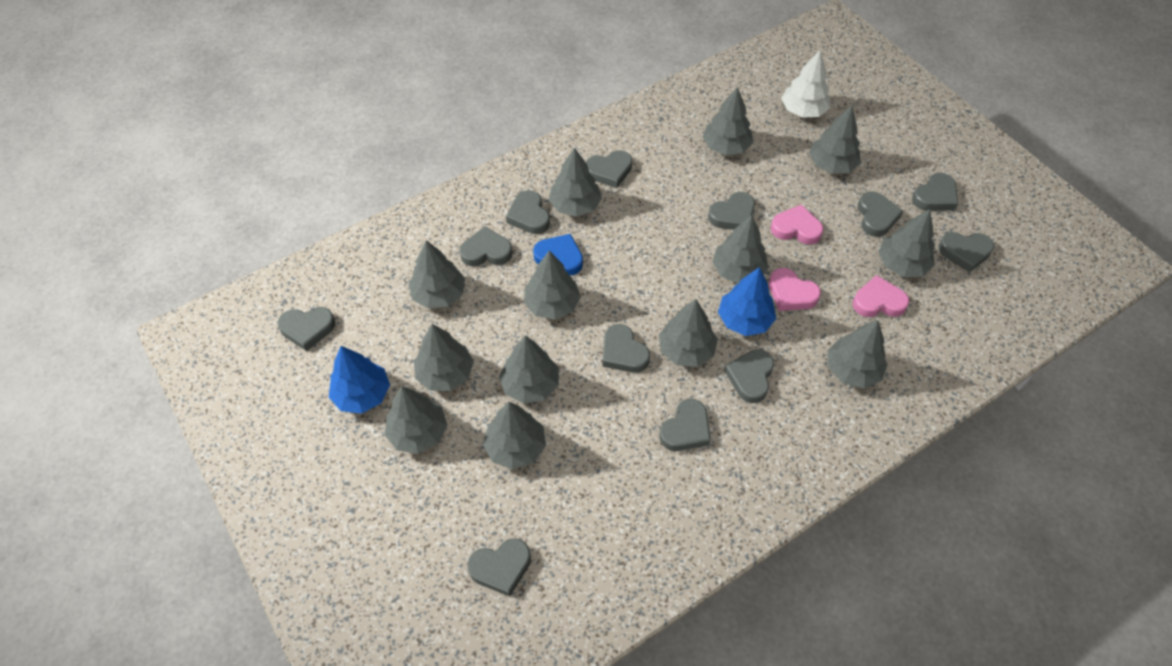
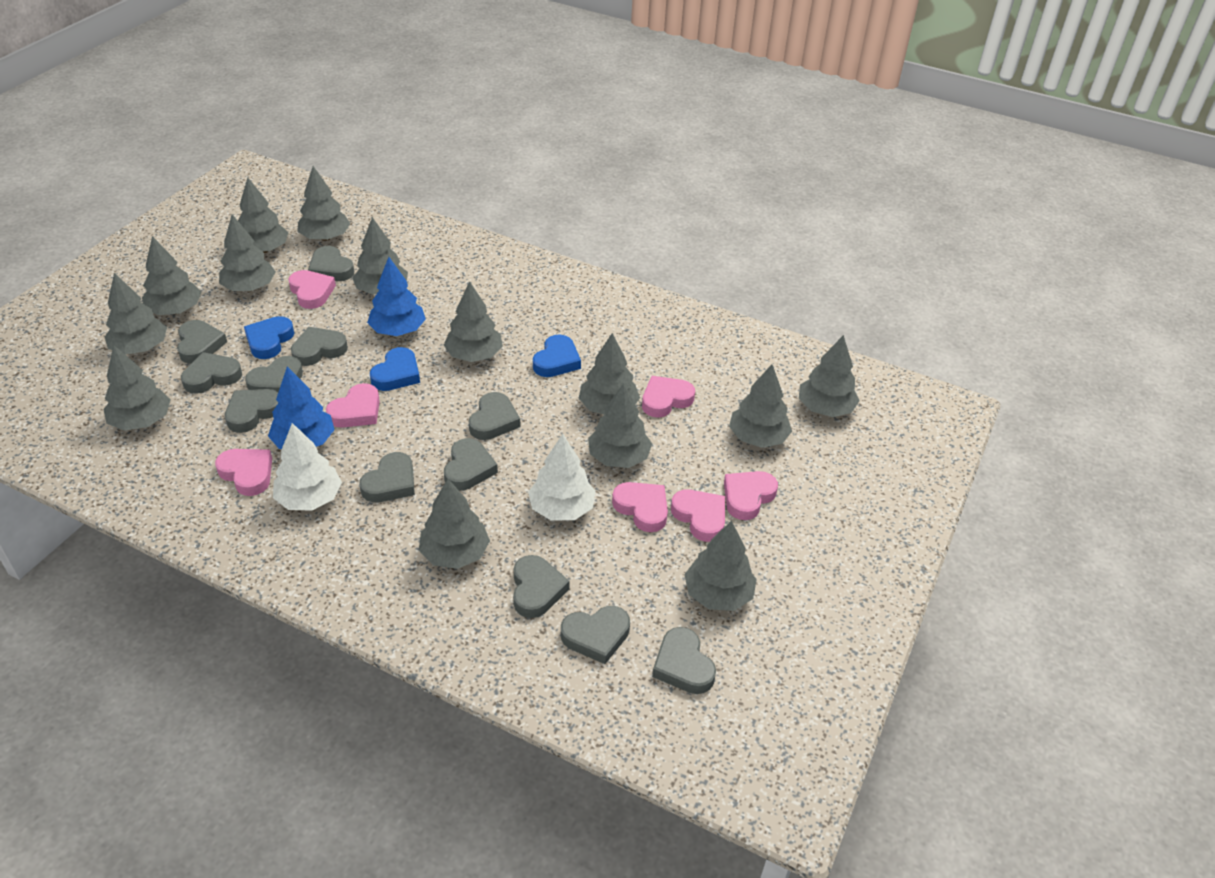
blue heart: 1 -> 3
grey tree: 13 -> 14
pink heart: 3 -> 7
white tree: 1 -> 2

